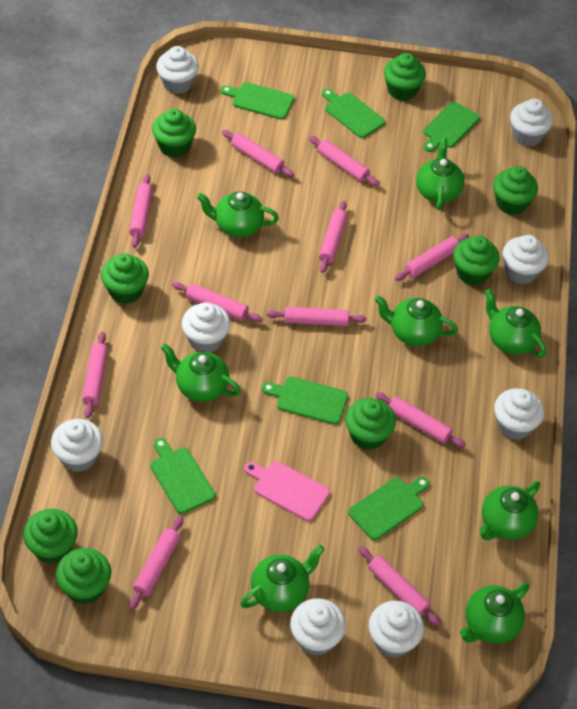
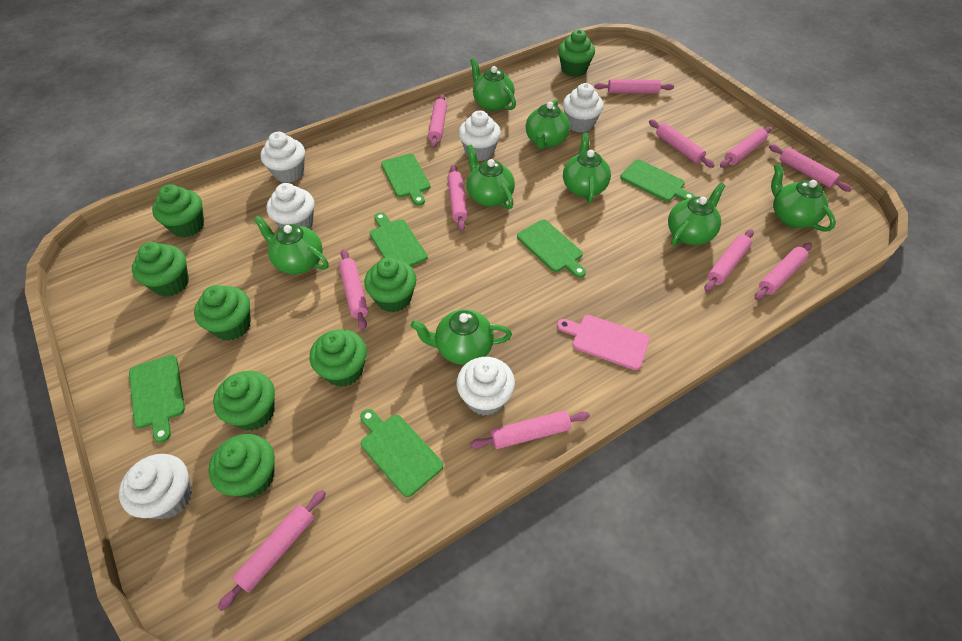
white cupcake: 8 -> 6

